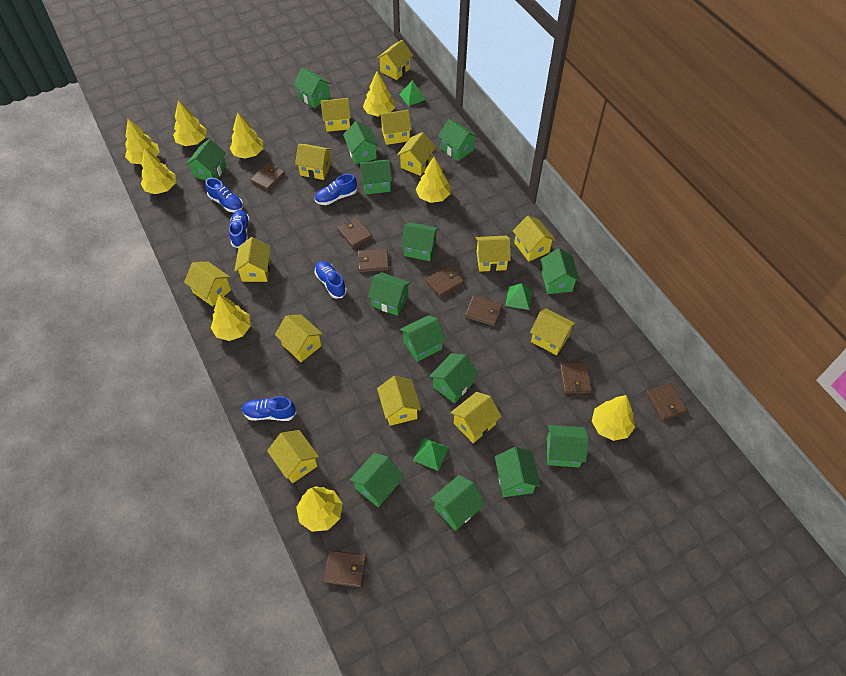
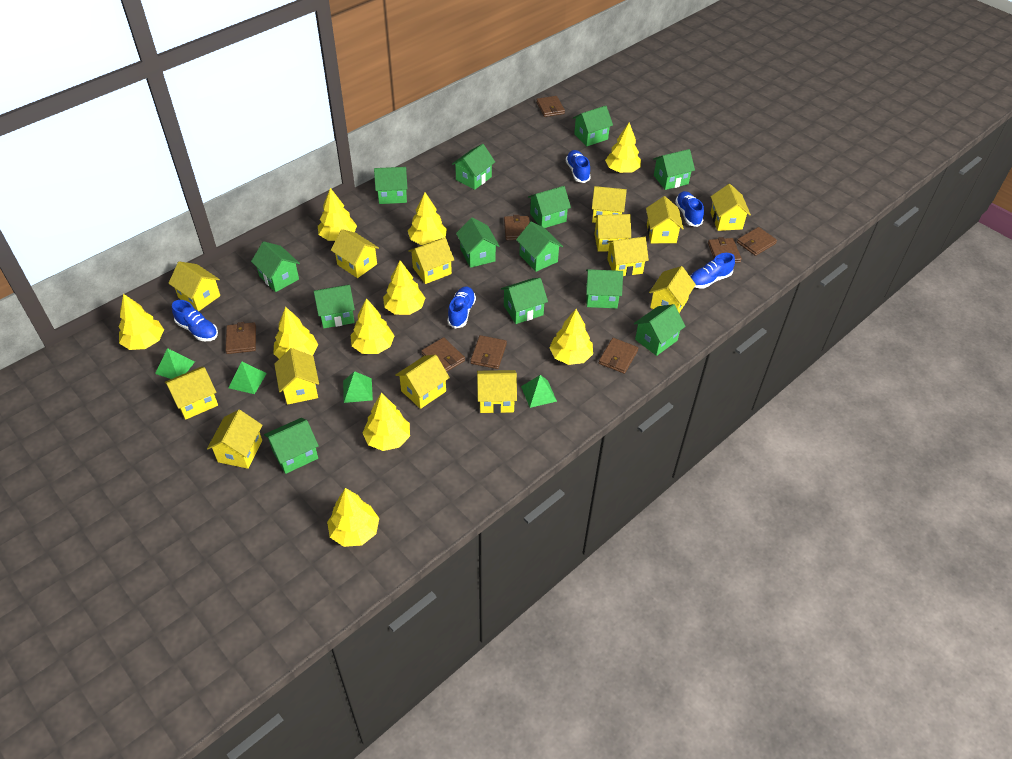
green house: 14 -> 13
green pyramid: 3 -> 4
yellow tree: 9 -> 10

